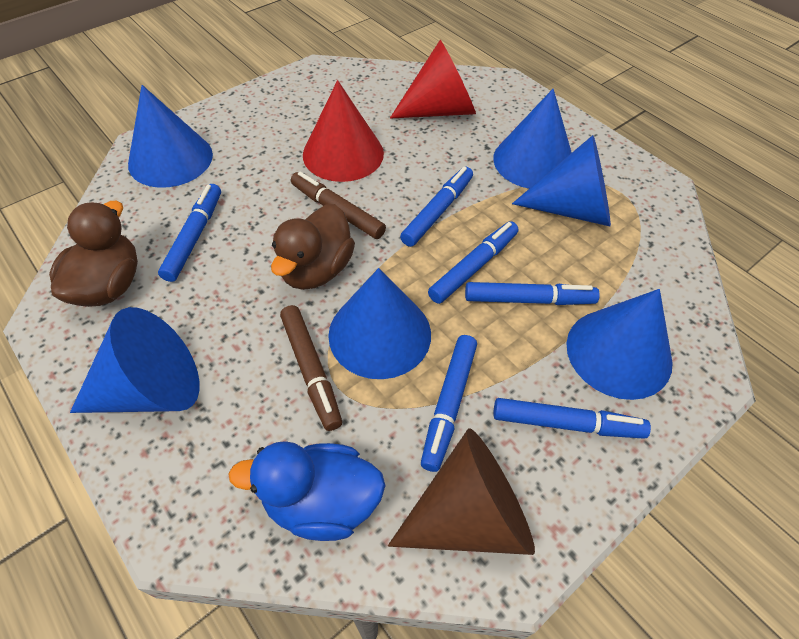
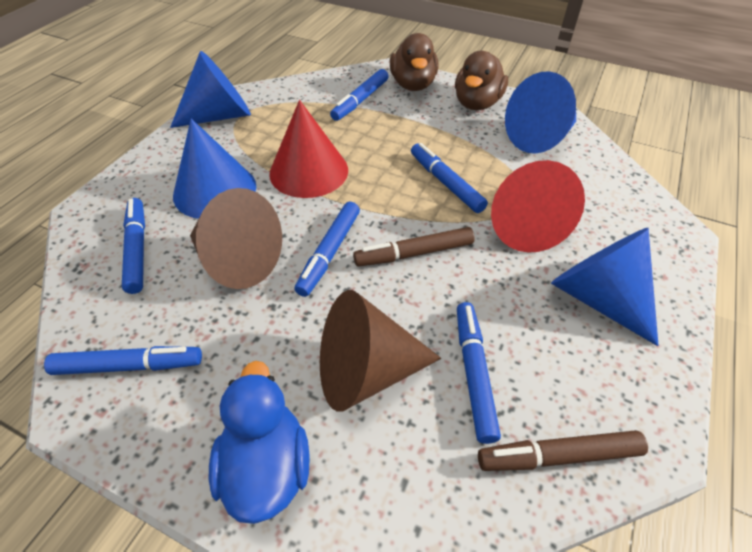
blue cone: 6 -> 4
brown cone: 1 -> 2

